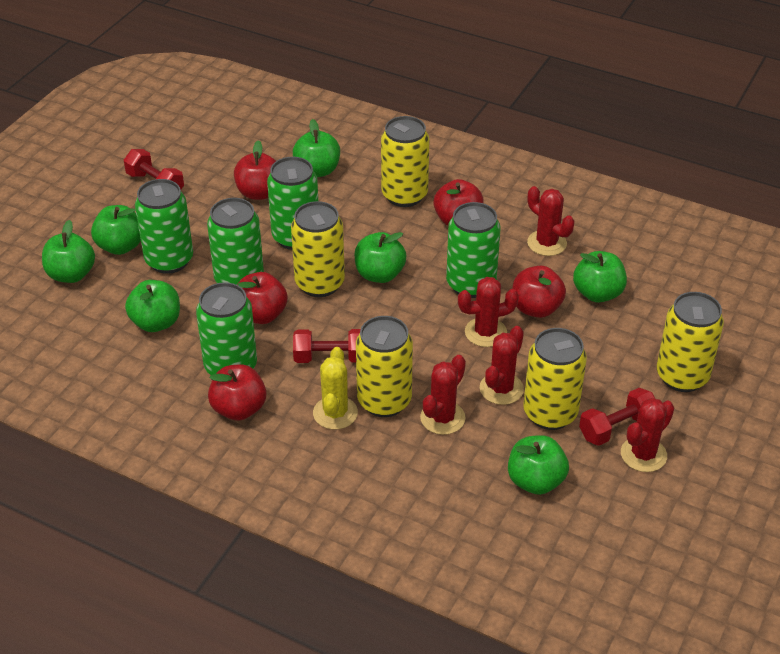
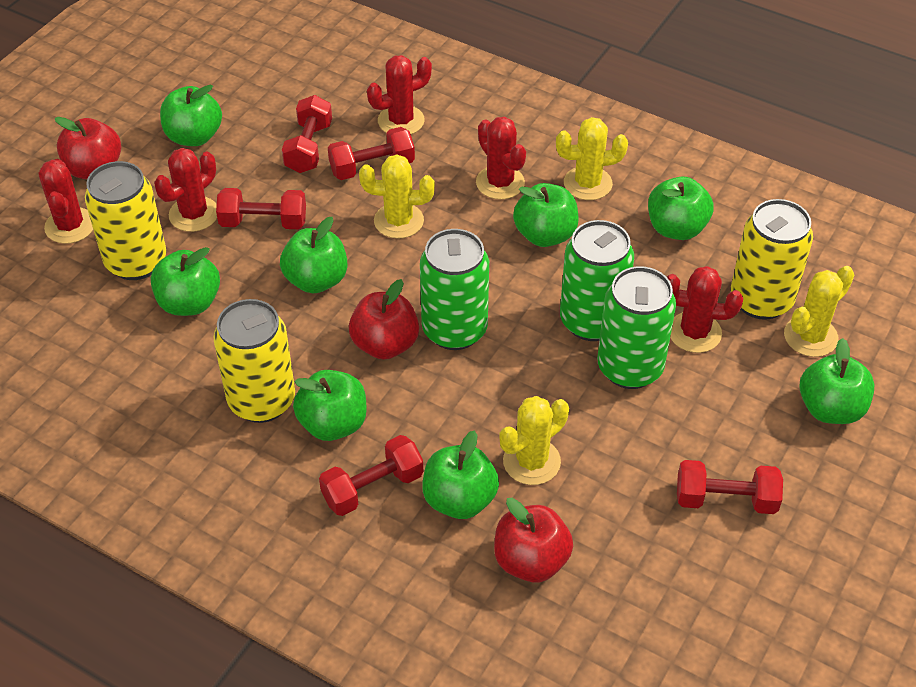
green apple: 7 -> 8
green can: 5 -> 3
red apple: 5 -> 3
red dumbbell: 3 -> 5
yellow cactus: 1 -> 4
yellow can: 5 -> 3

